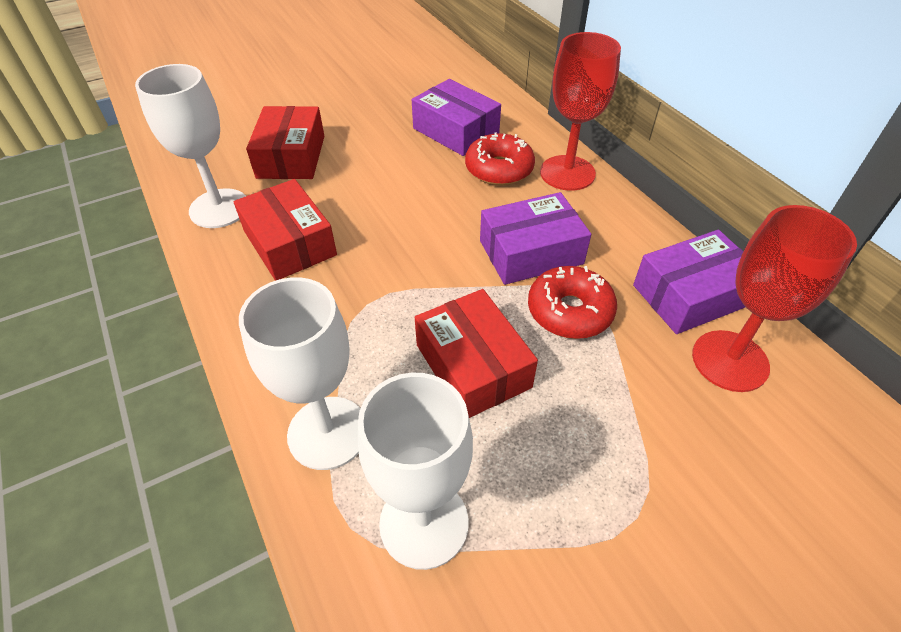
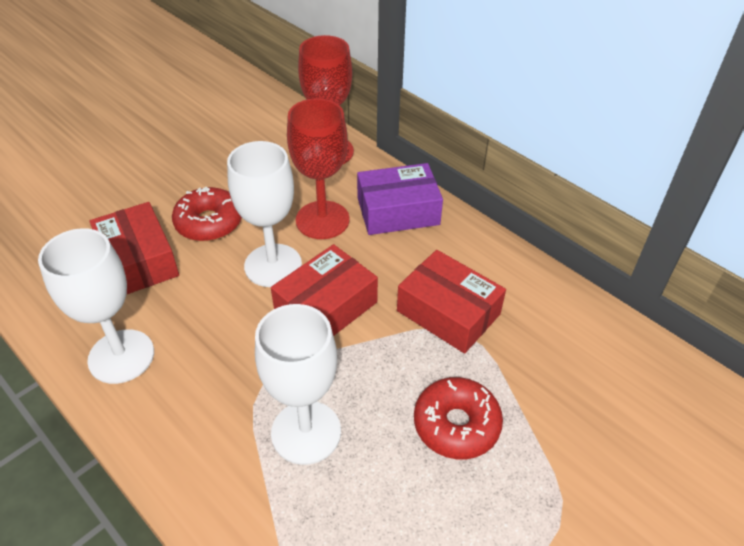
purple box: 3 -> 1

